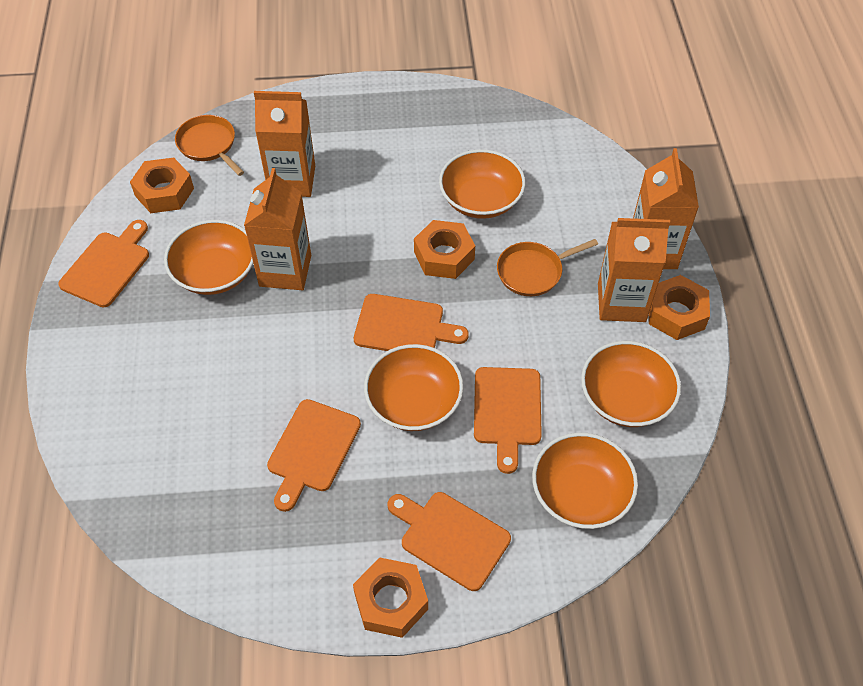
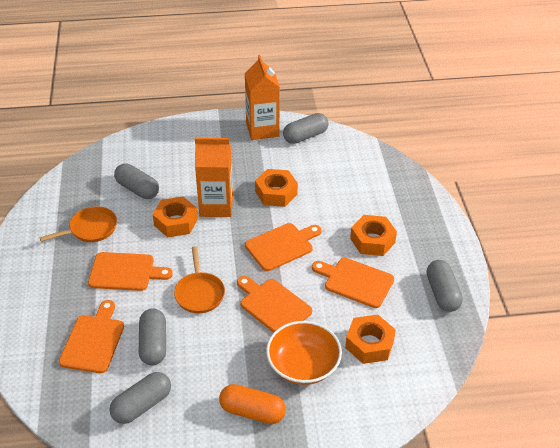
grey capsule: 0 -> 5
orange bowl: 5 -> 1
orange capsule: 0 -> 1
orange carton: 4 -> 2

